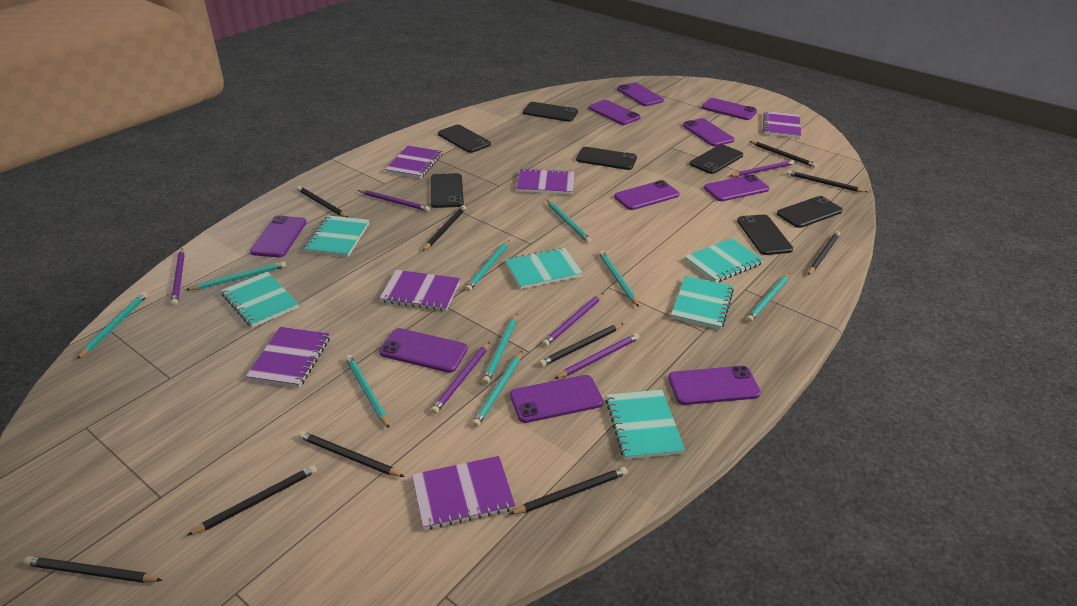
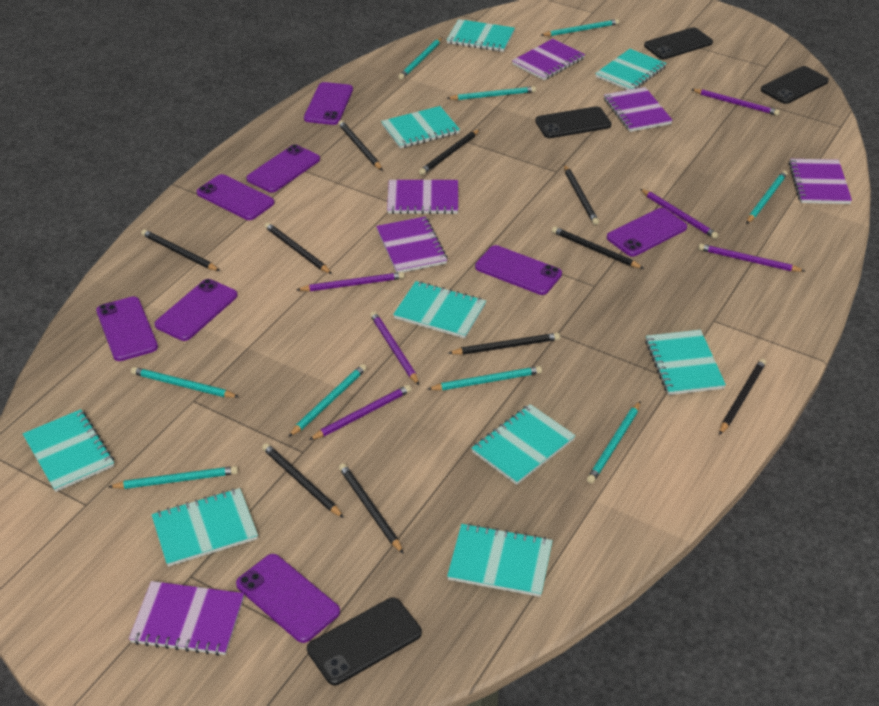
black phone: 7 -> 4
purple phone: 10 -> 8
turquoise notebook: 6 -> 9

